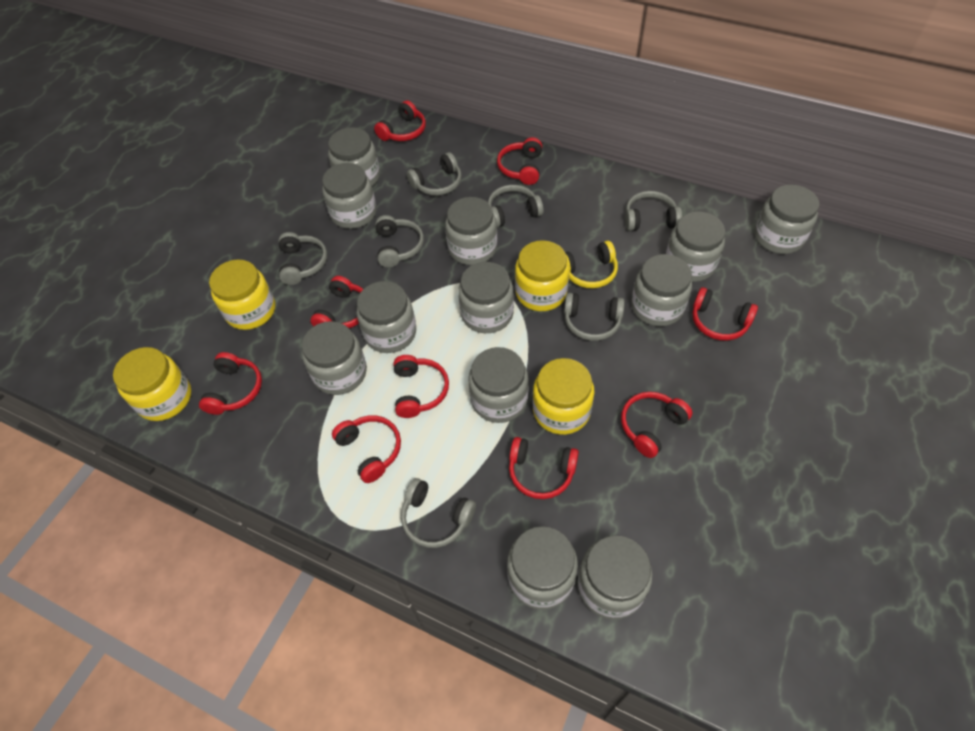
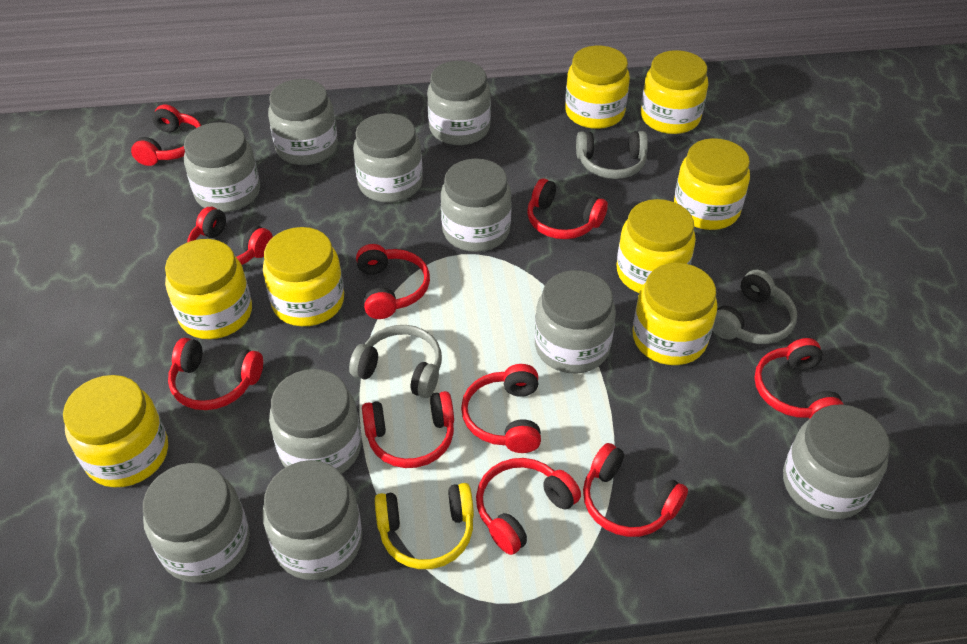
grey headphones: 7 -> 3
grey jar: 12 -> 10
red headphones: 9 -> 10
yellow jar: 4 -> 8

